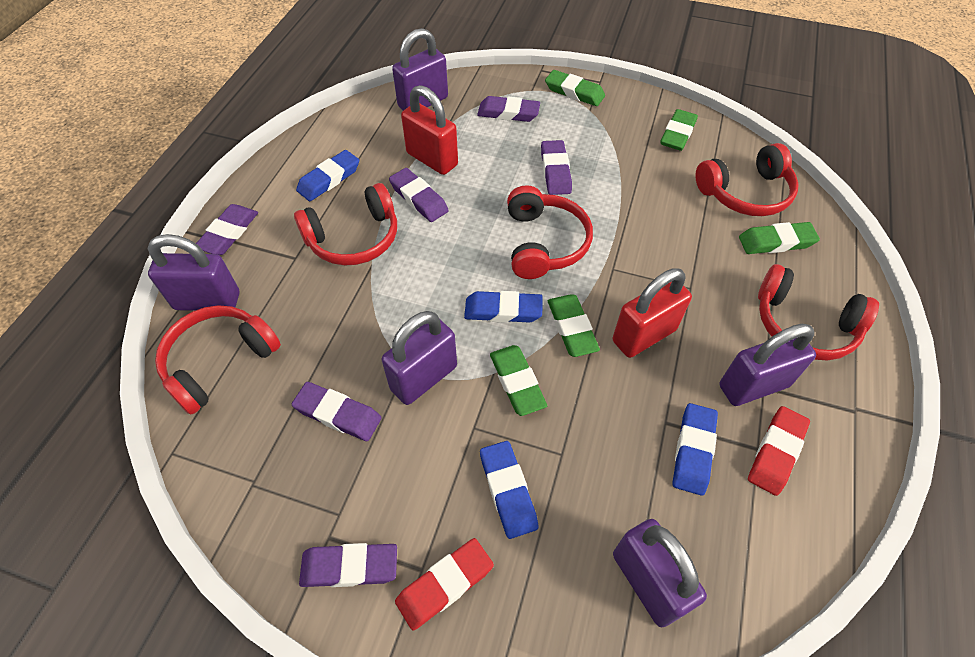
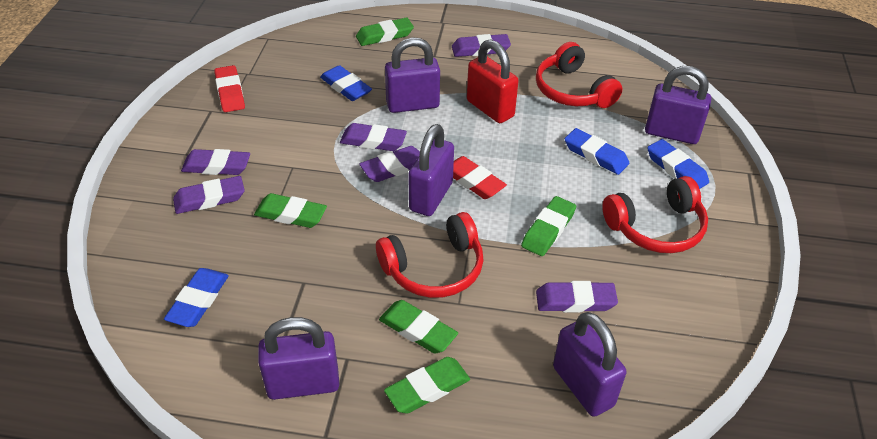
red headphones: 5 -> 3
red padlock: 2 -> 1

